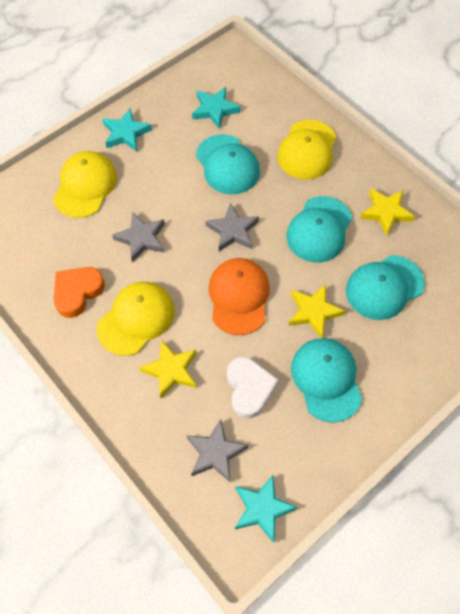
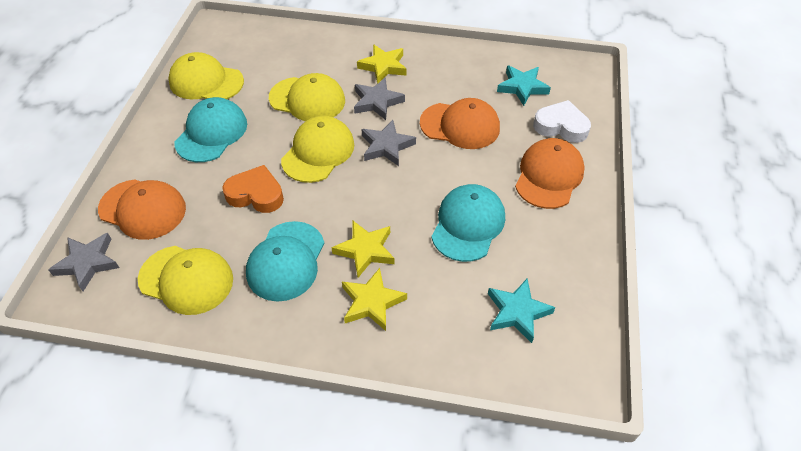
orange cap: 1 -> 3
turquoise cap: 4 -> 3
turquoise star: 3 -> 2
yellow cap: 3 -> 4

